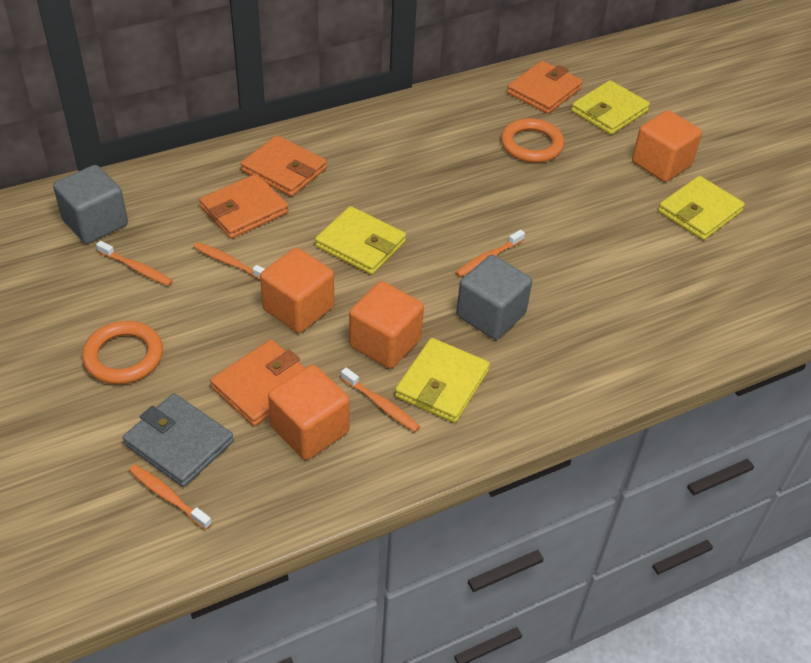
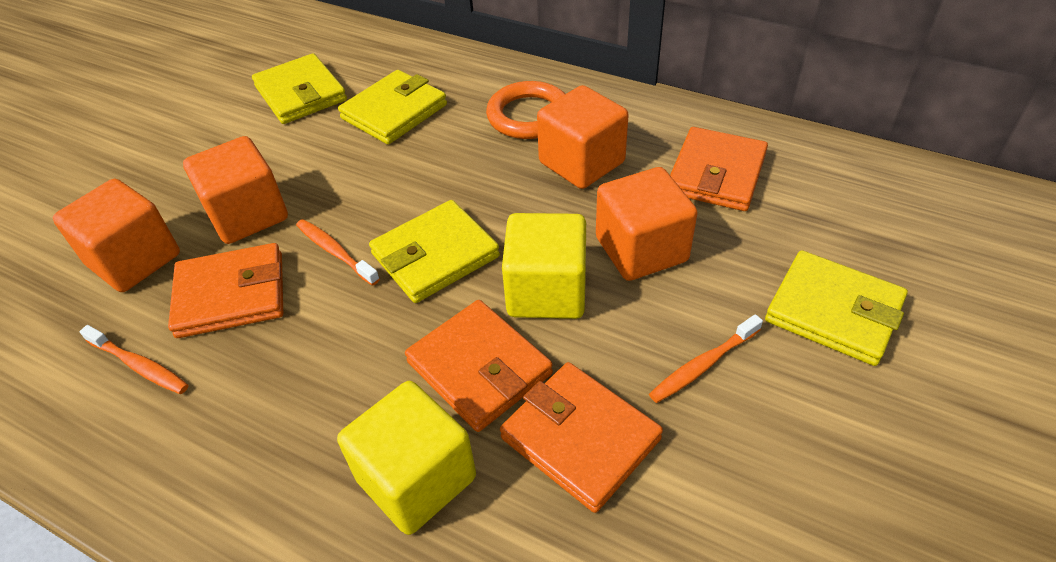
grey cube: 2 -> 0
grey wallet: 1 -> 0
orange ring: 2 -> 1
orange toothbrush: 5 -> 3
yellow cube: 0 -> 2

